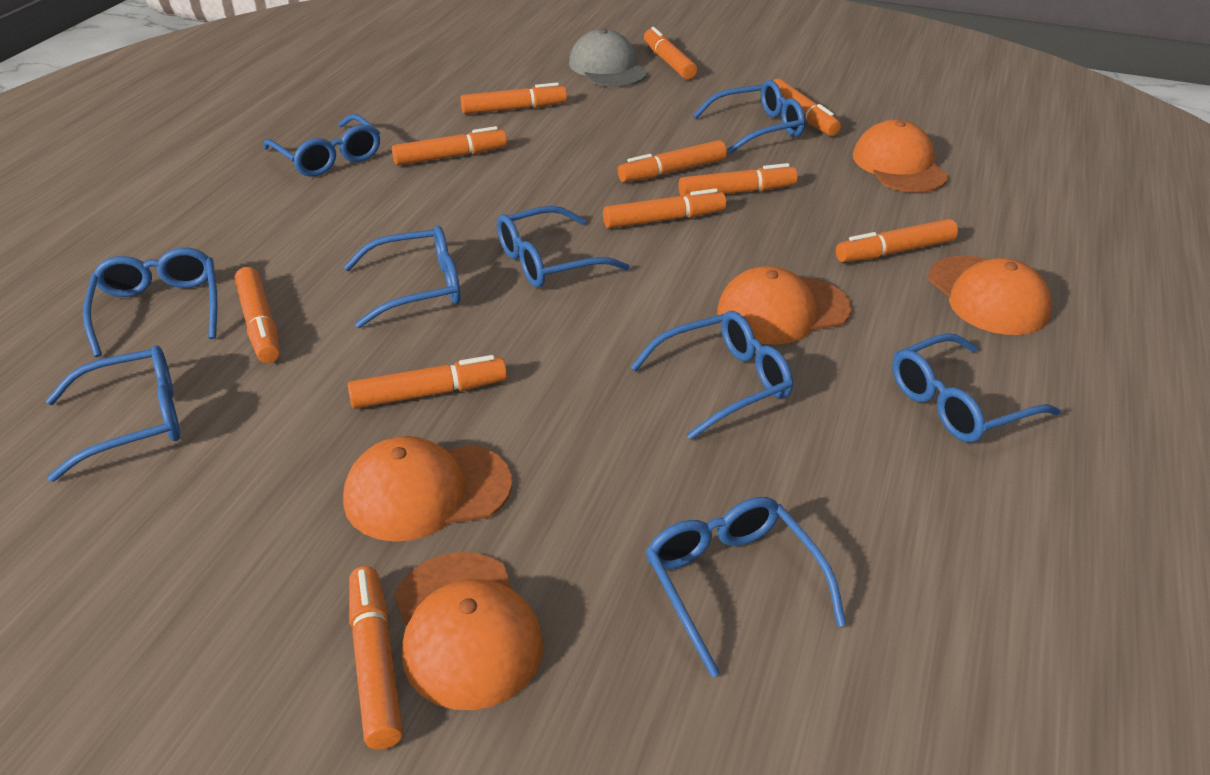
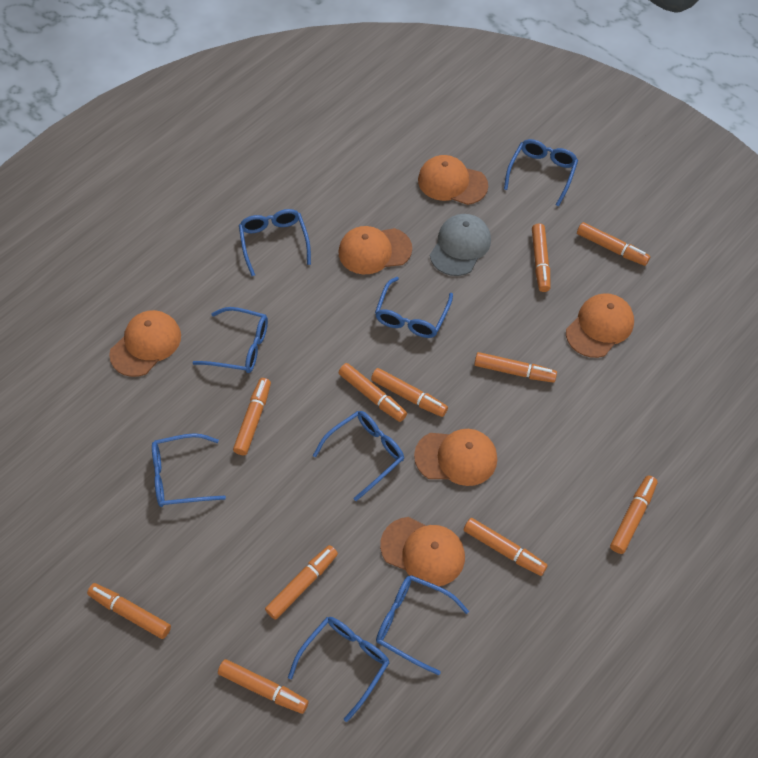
blue glasses: 9 -> 8
orange cap: 5 -> 6

